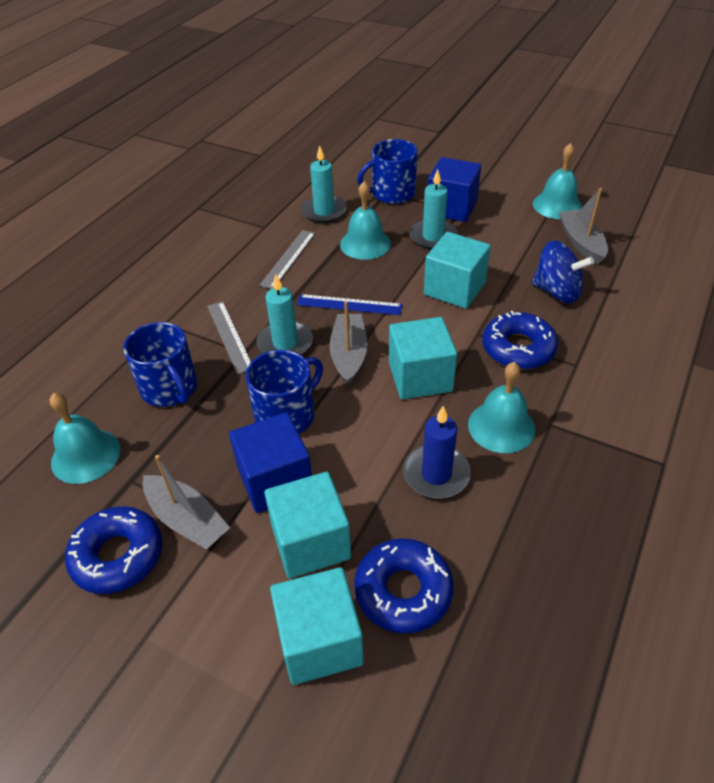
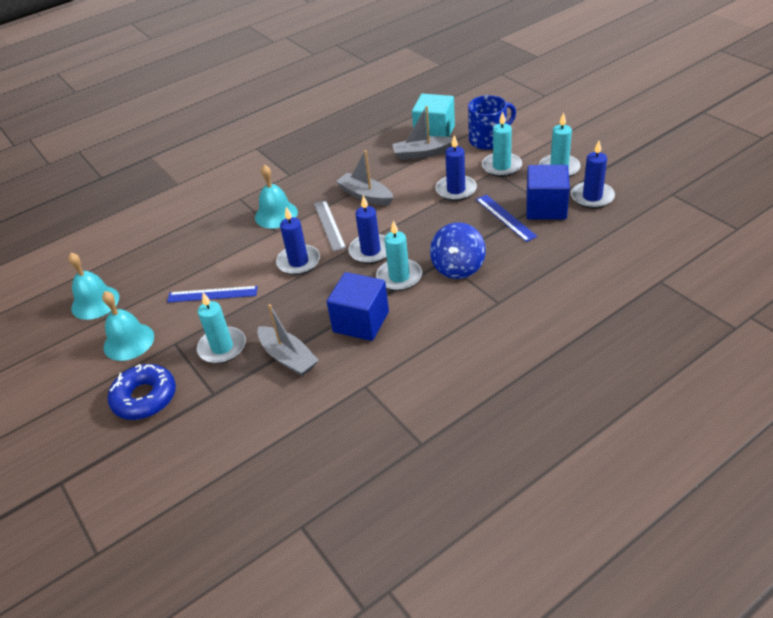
blue candle: 1 -> 4
blue donut: 3 -> 1
blue mug: 3 -> 1
blue ruler: 1 -> 2
grey ruler: 2 -> 1
turquoise bell: 4 -> 3
turquoise candle: 3 -> 4
turquoise cube: 4 -> 1

